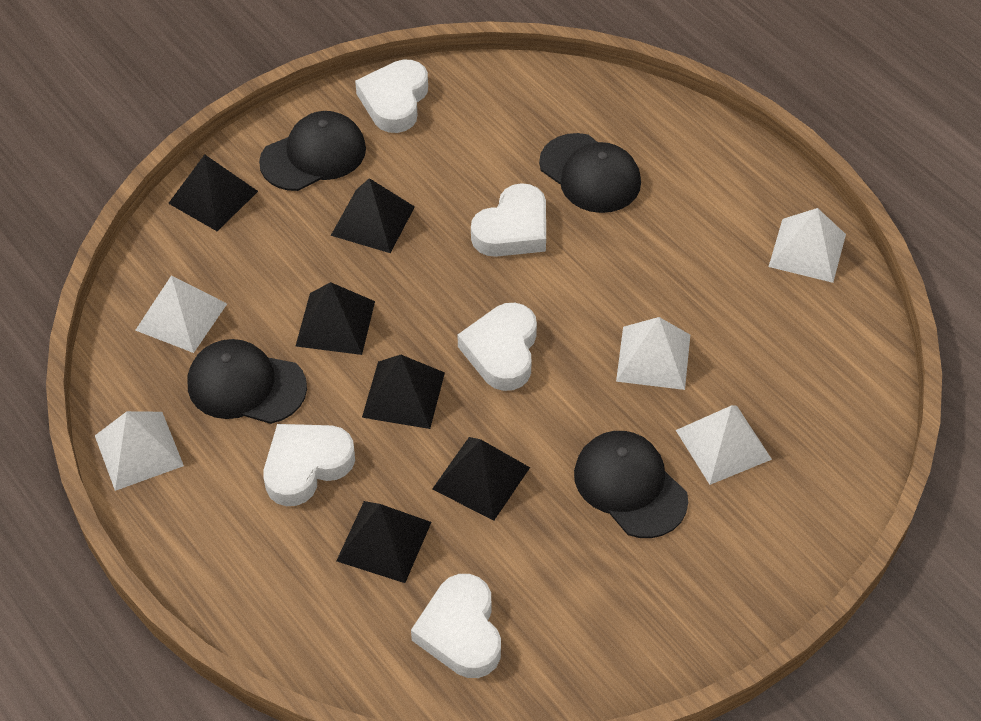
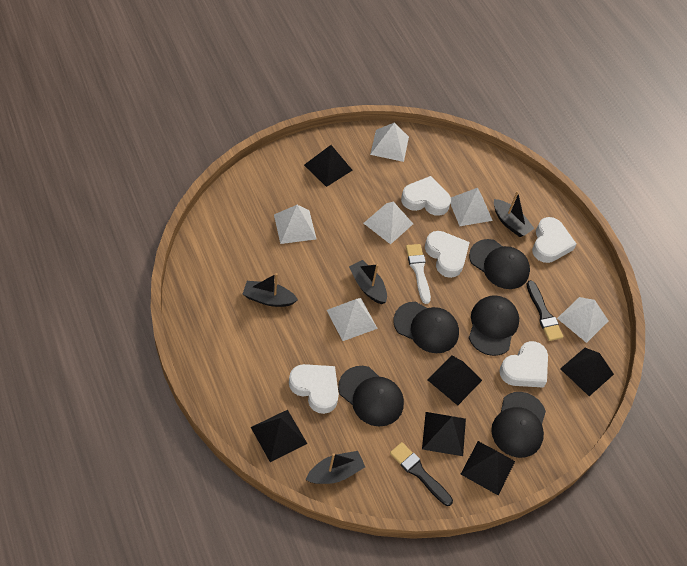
black boat: 0 -> 4
black brush: 0 -> 2
black cap: 4 -> 5
white brush: 0 -> 1
white pyramid: 5 -> 6

